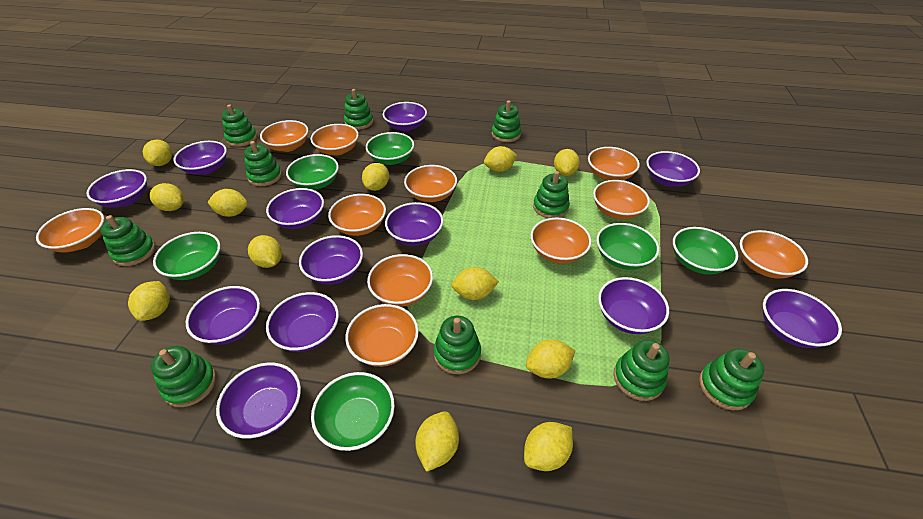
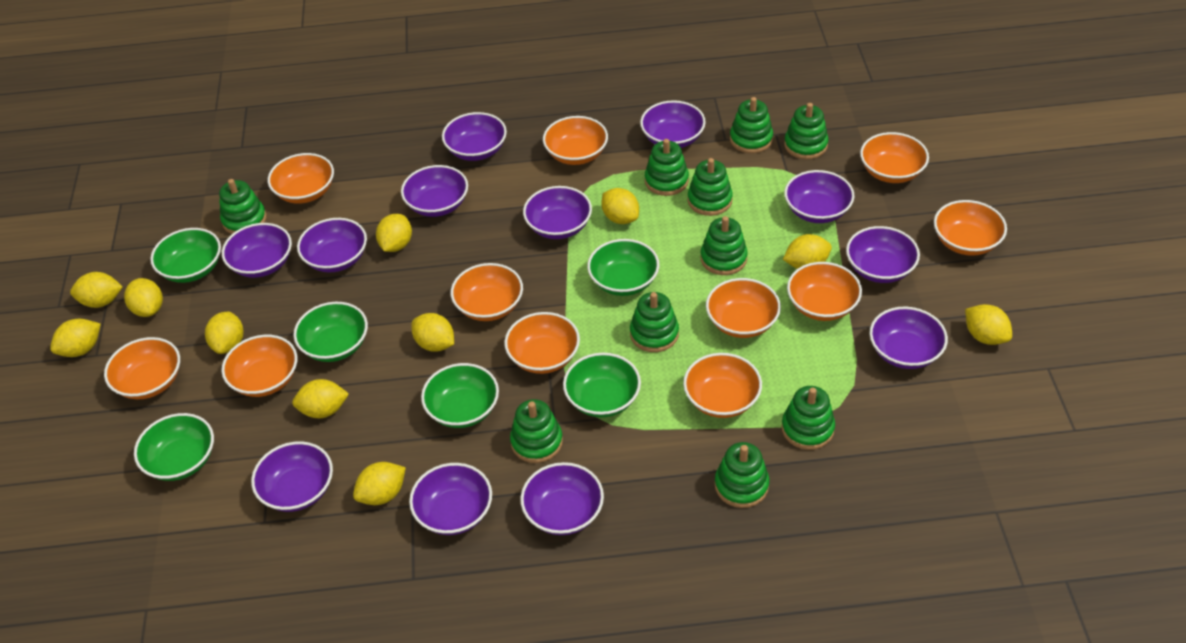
yellow lemon: 12 -> 11

